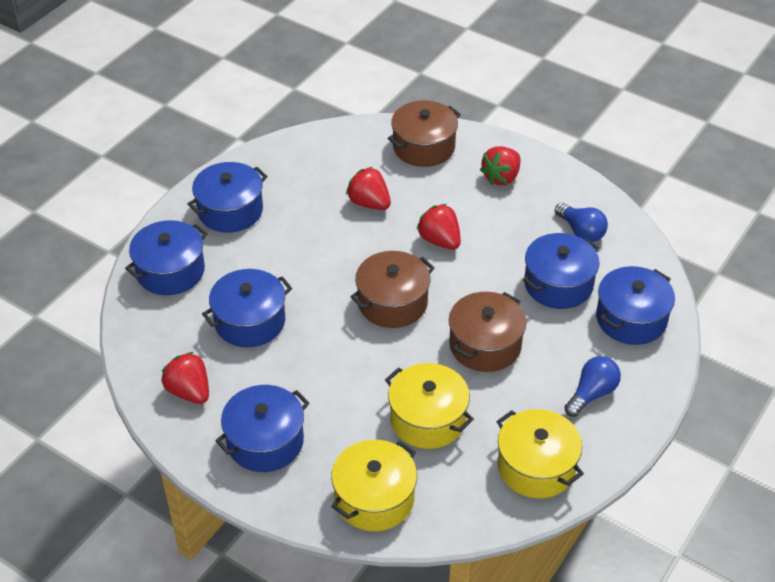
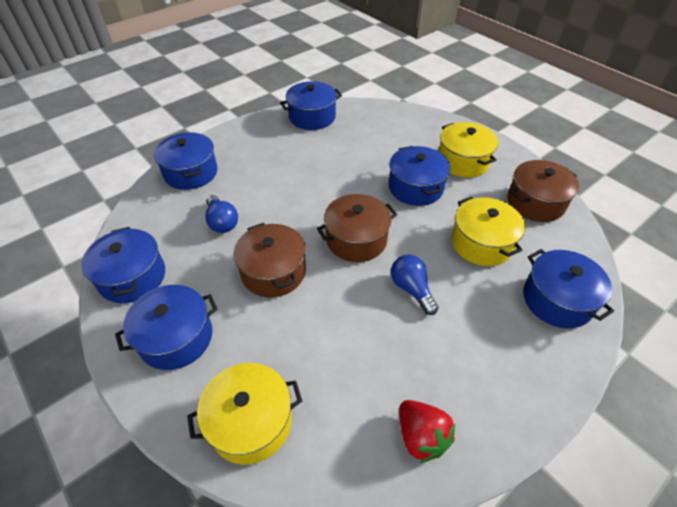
red strawberry: 4 -> 1

